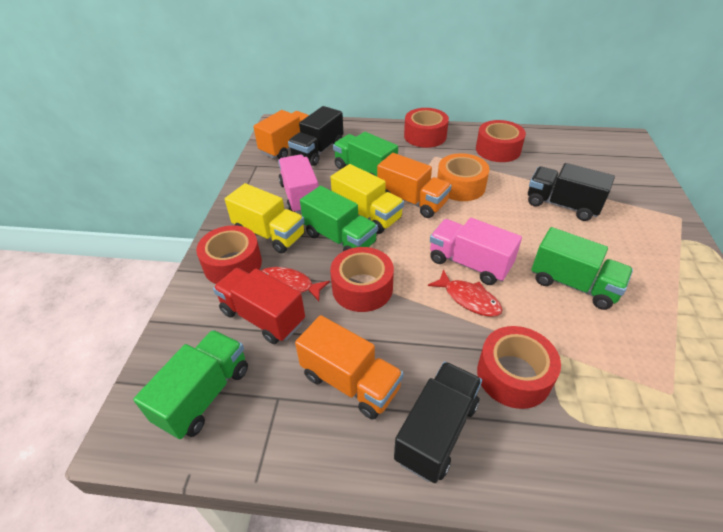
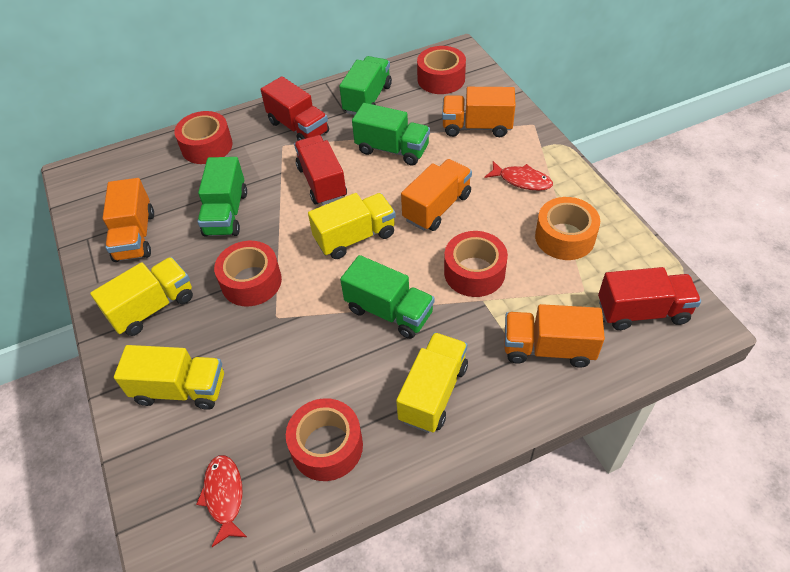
black truck: 3 -> 0
orange truck: 3 -> 4
pink truck: 2 -> 0
red truck: 1 -> 3
yellow truck: 2 -> 4

